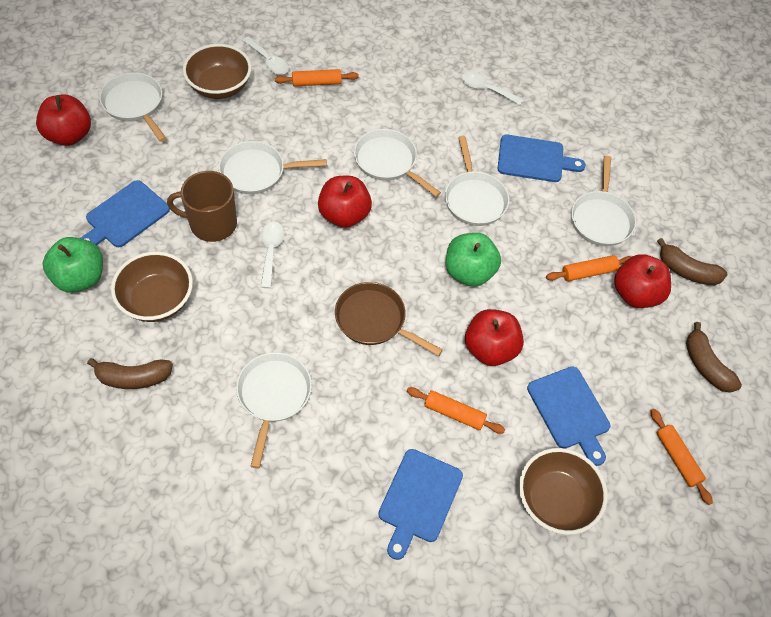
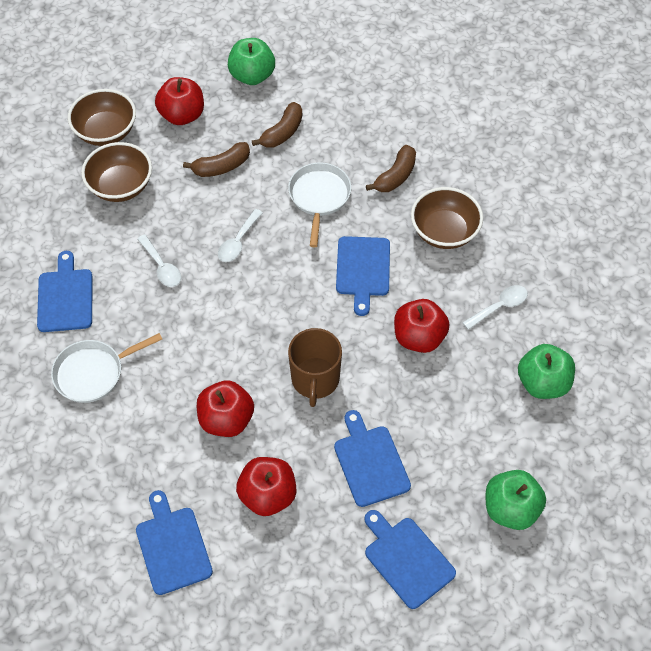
blue cutting board: 4 -> 5
brown pan: 1 -> 0
green apple: 2 -> 3
orange rolling pin: 4 -> 0
white pan: 6 -> 2

